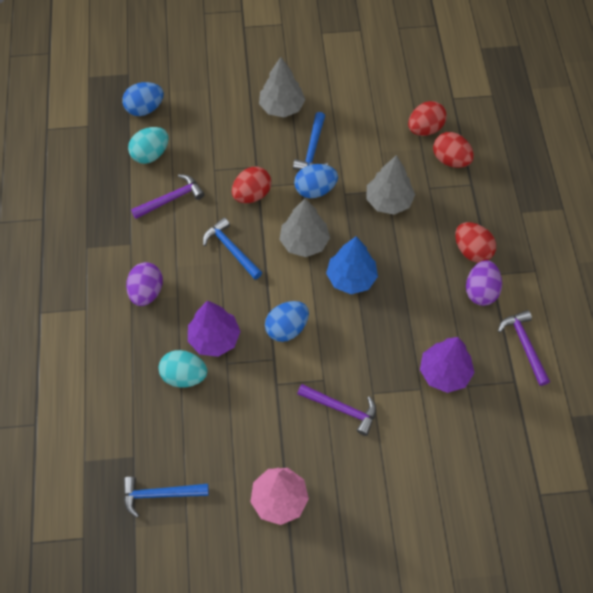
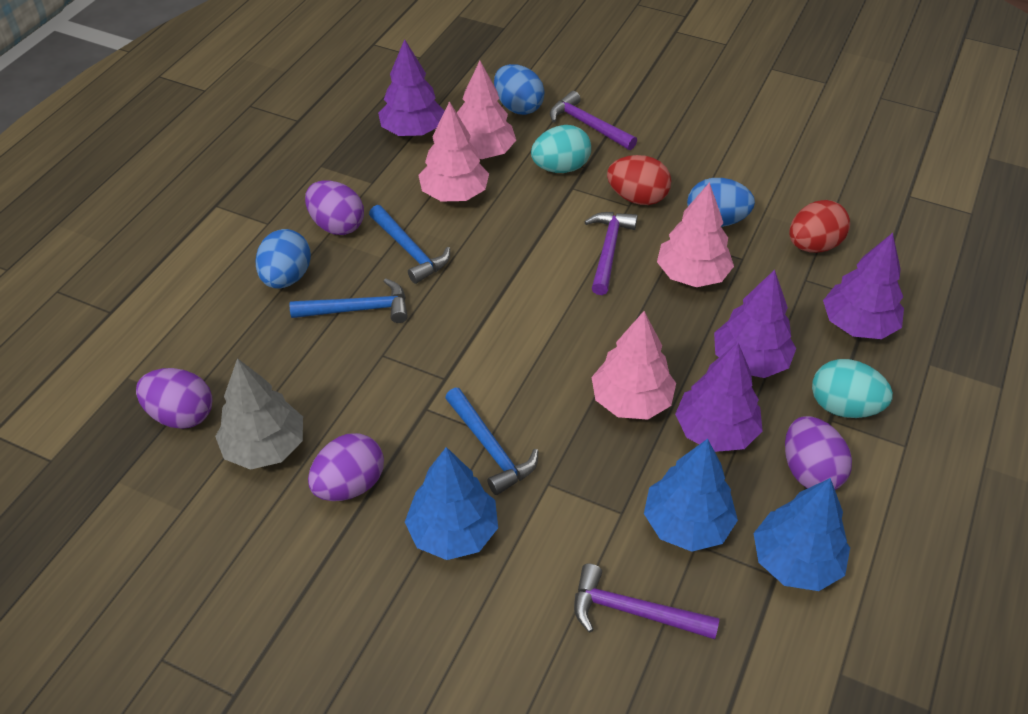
blue tree: 1 -> 3
grey tree: 3 -> 1
pink tree: 1 -> 4
purple egg: 2 -> 4
purple tree: 2 -> 4
red egg: 4 -> 2

